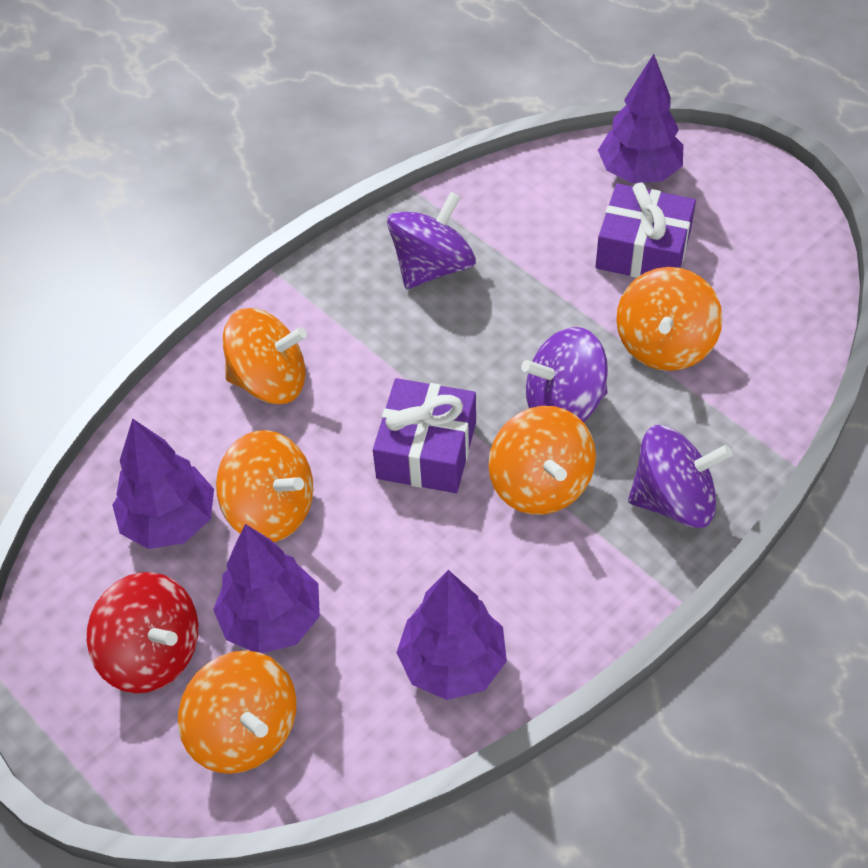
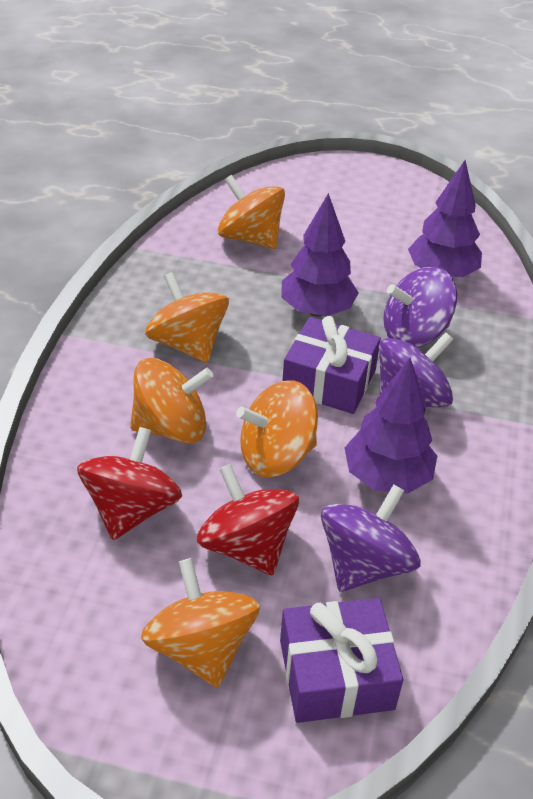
purple tree: 4 -> 3
red spinning top: 1 -> 2

